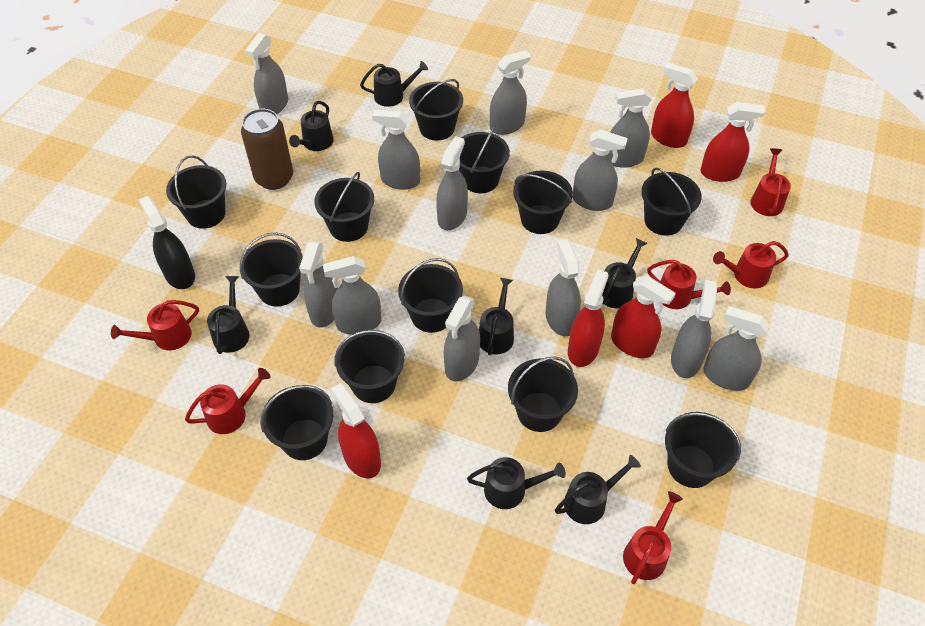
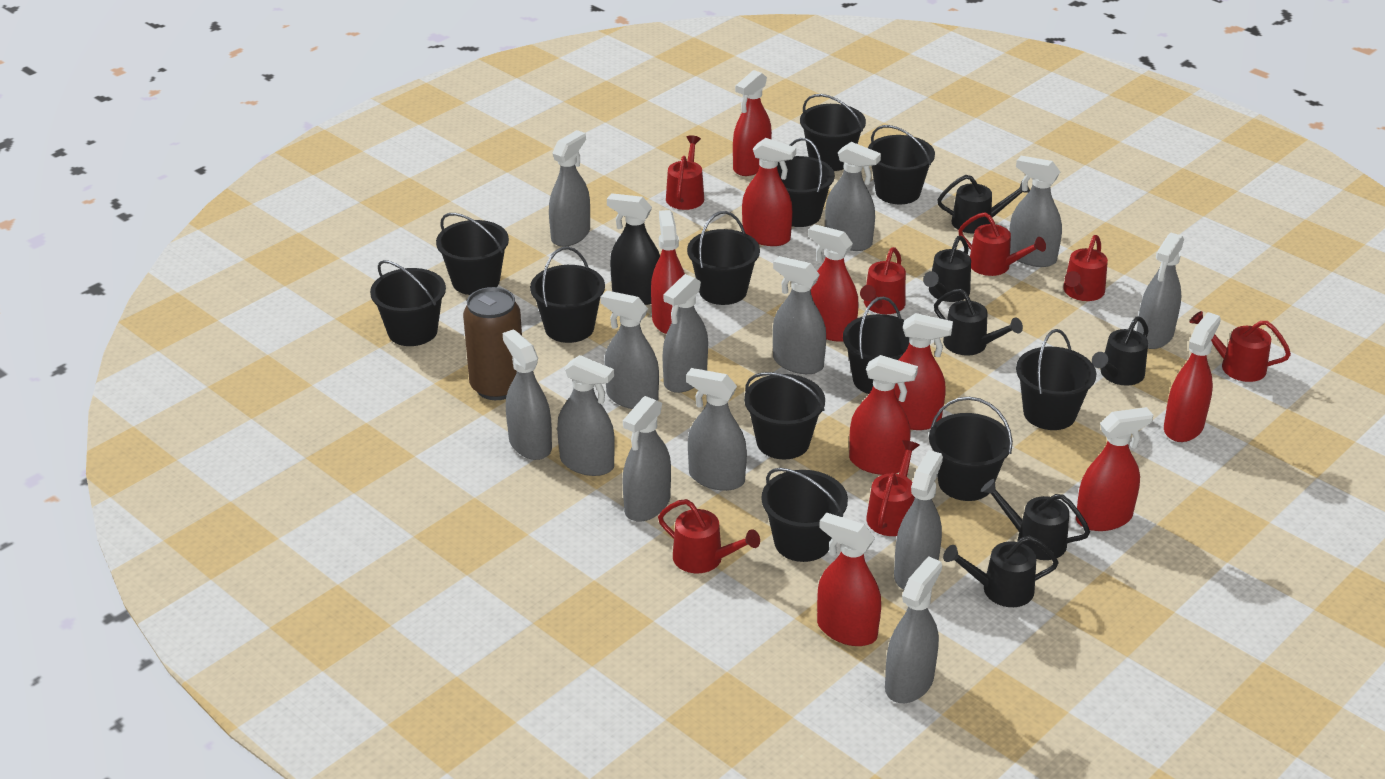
black watering can: 7 -> 6
grey spray bottle: 12 -> 13
red spray bottle: 5 -> 9
red watering can: 6 -> 7

